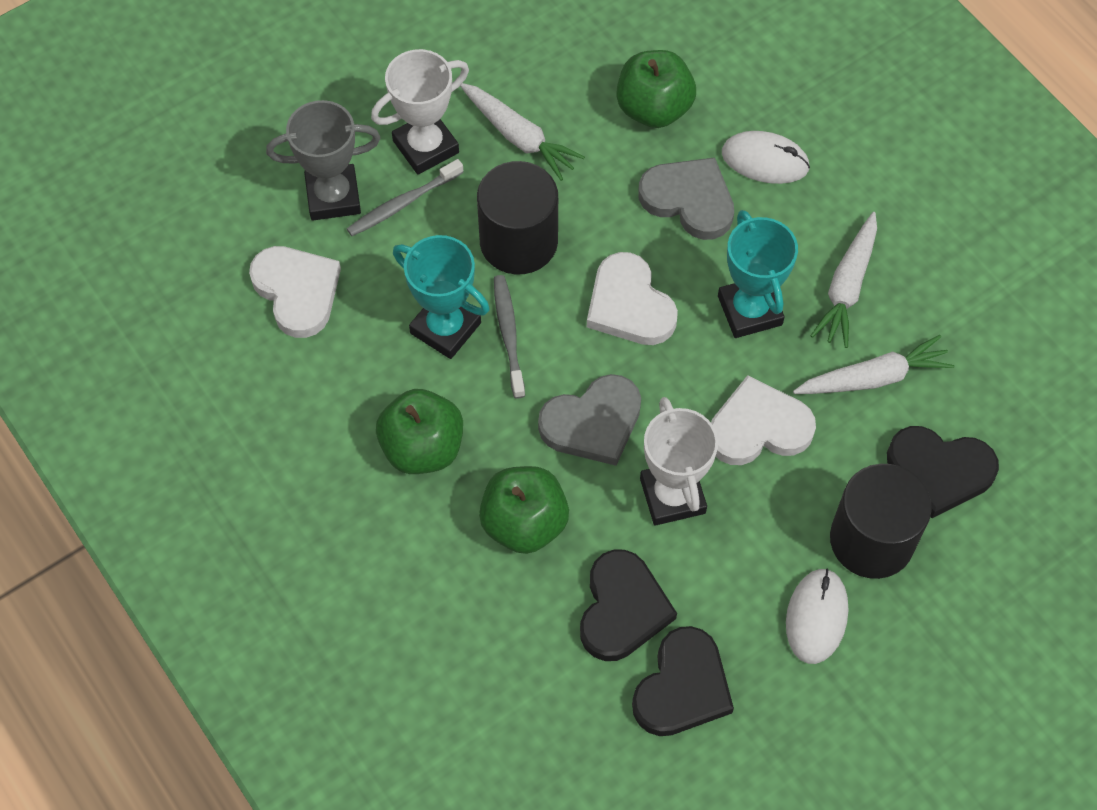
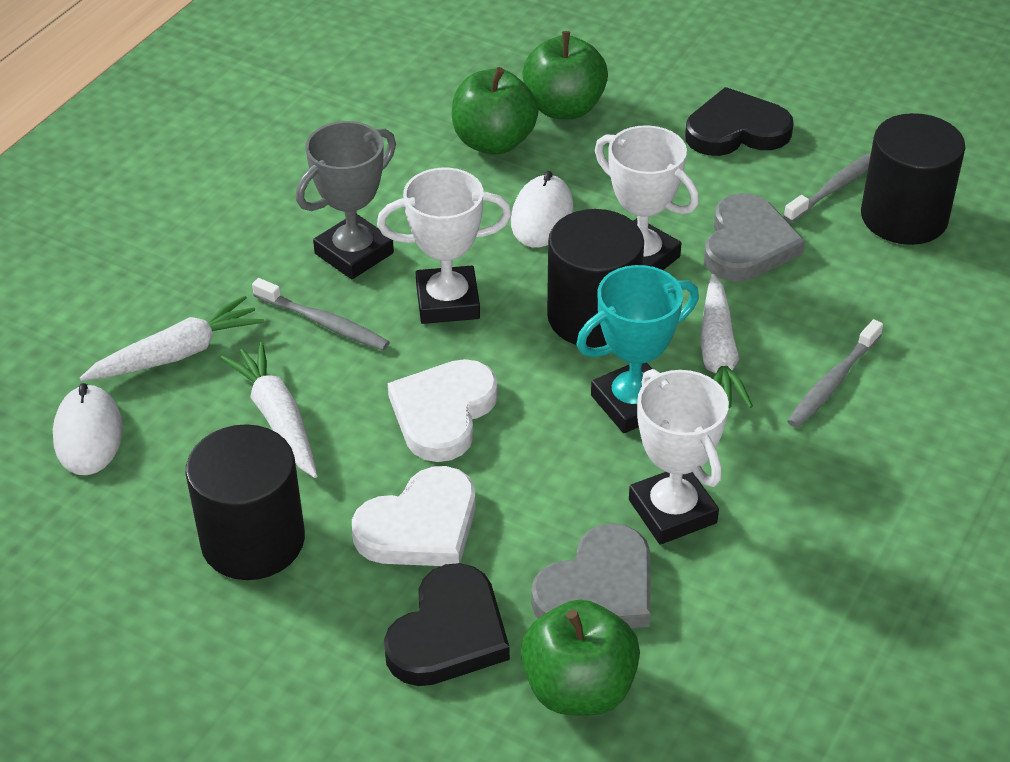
black cylinder: 2 -> 3
black heart: 3 -> 2
grey toothbrush: 2 -> 3
turquoise trophy: 2 -> 1
white heart: 3 -> 2
white trophy: 2 -> 3

